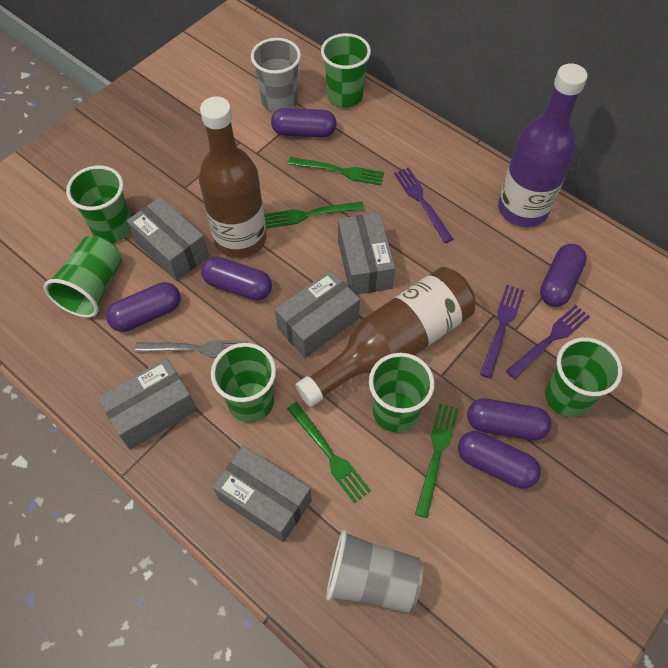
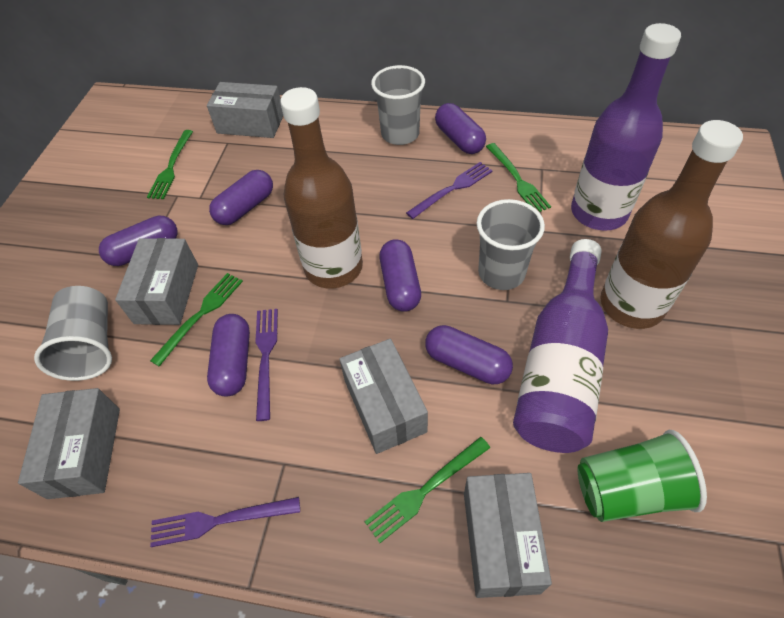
green cup: 6 -> 1
grey cup: 2 -> 3
grey fork: 1 -> 0
purple bottle: 1 -> 2

